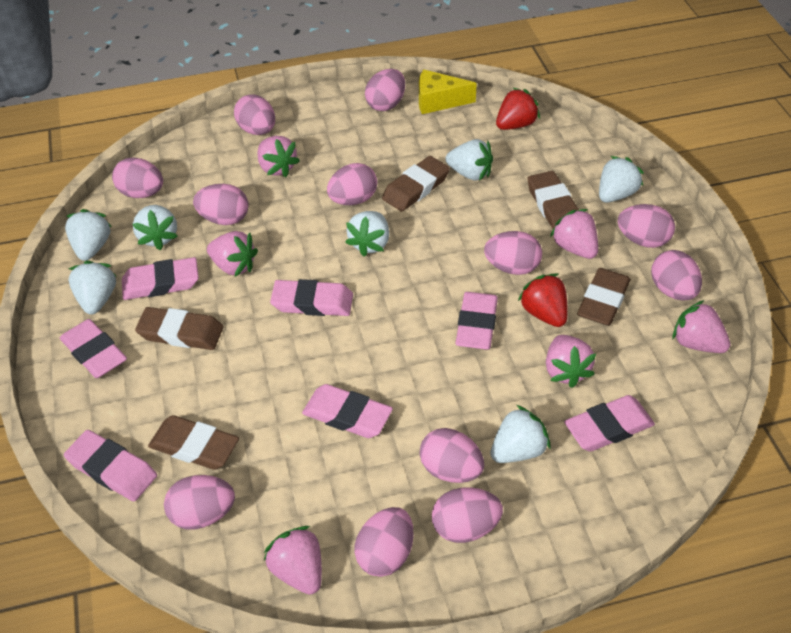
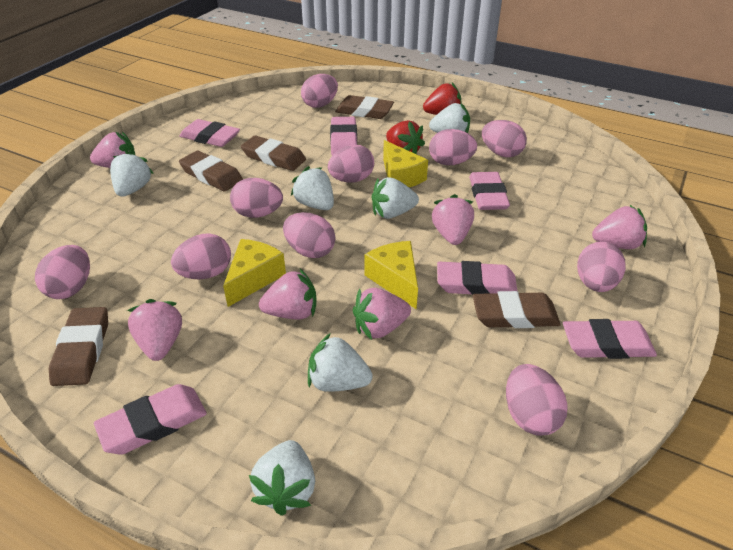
pink egg: 12 -> 10
pink eraser: 7 -> 6
white strawberry: 7 -> 6
yellow cheese: 1 -> 3

